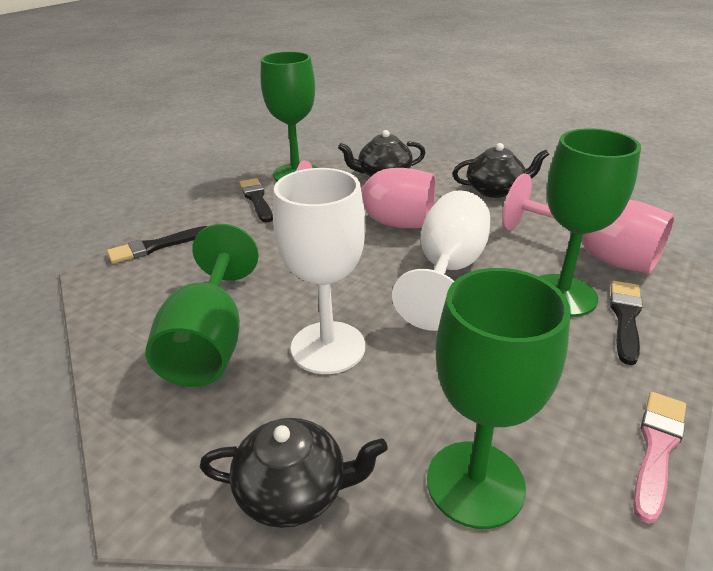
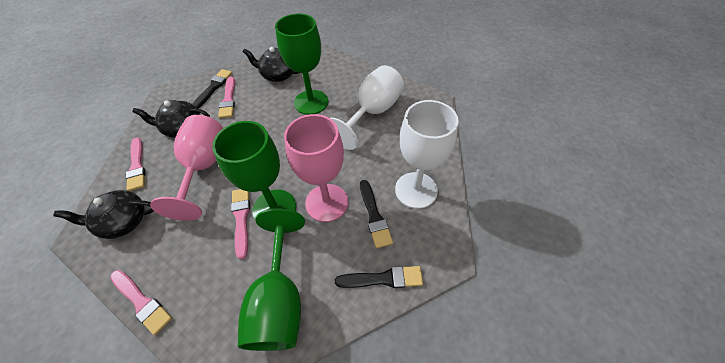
green goblet: 4 -> 3
pink brush: 1 -> 4

